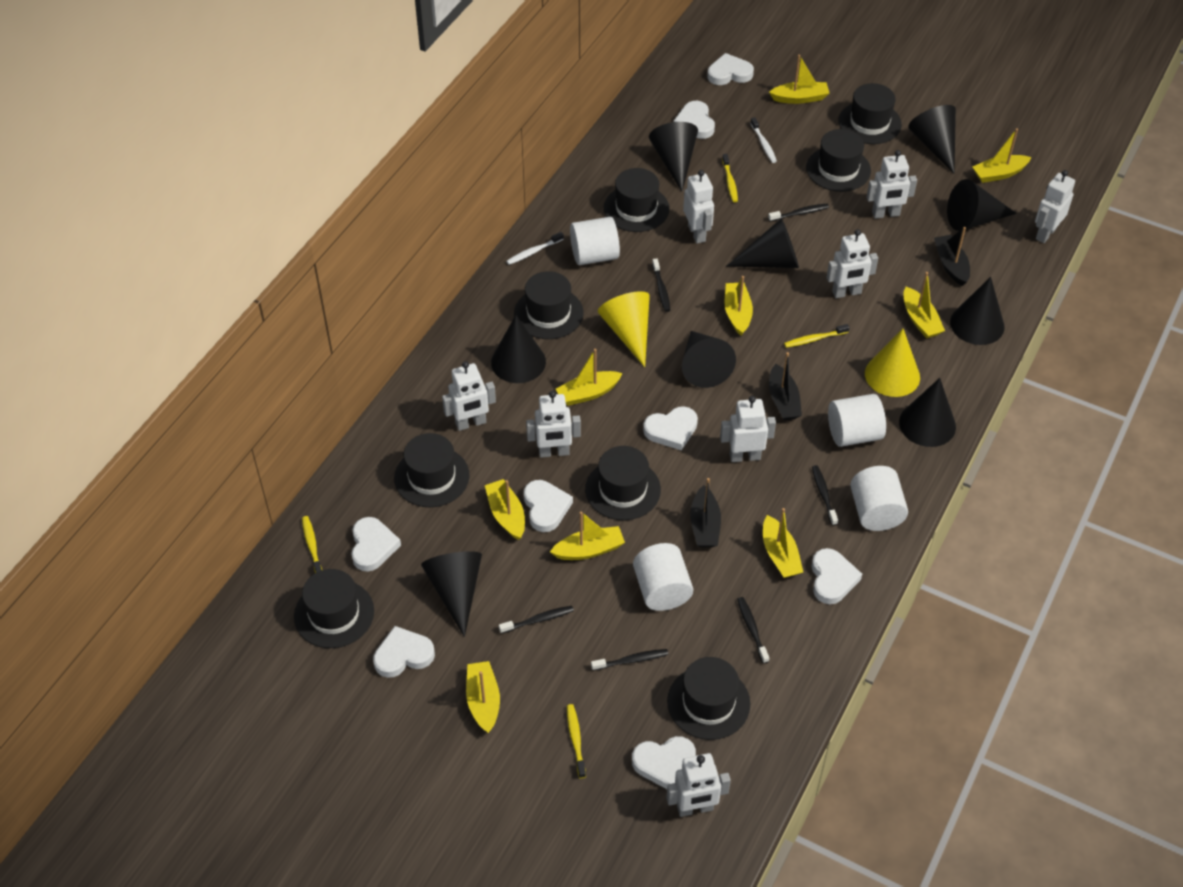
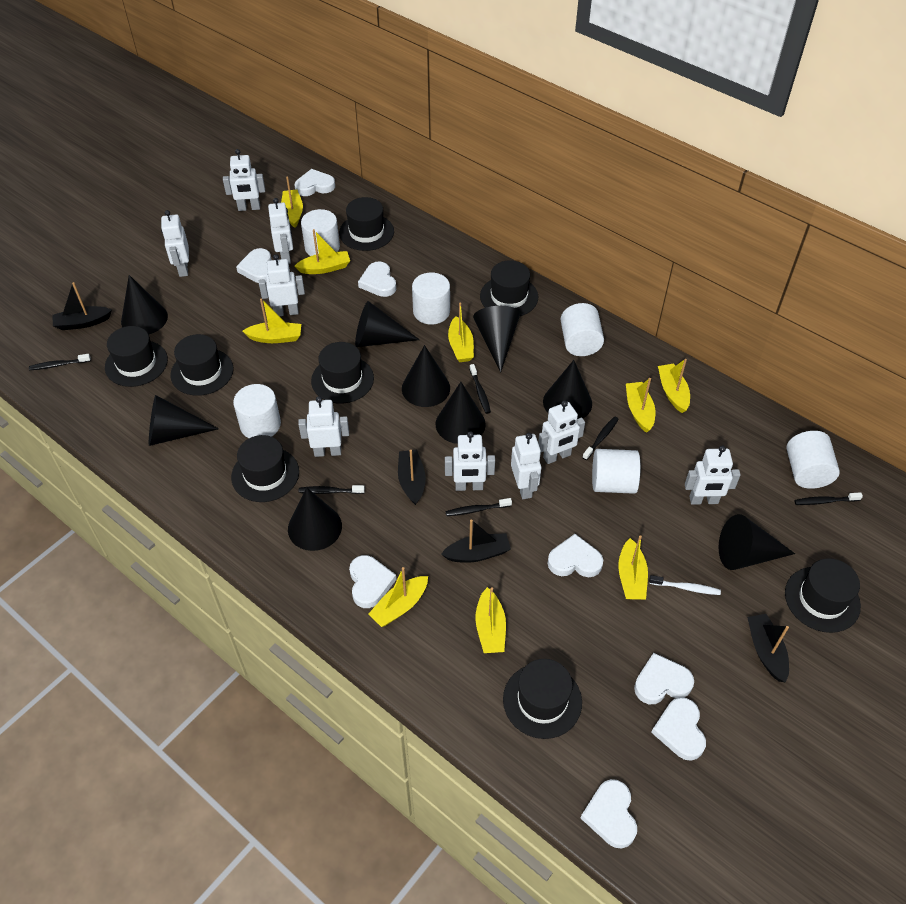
black boat: 3 -> 4
white cylinder: 4 -> 6
white robot: 8 -> 9
white toothbrush: 2 -> 1
yellow cone: 2 -> 0
yellow toothbrush: 4 -> 0

